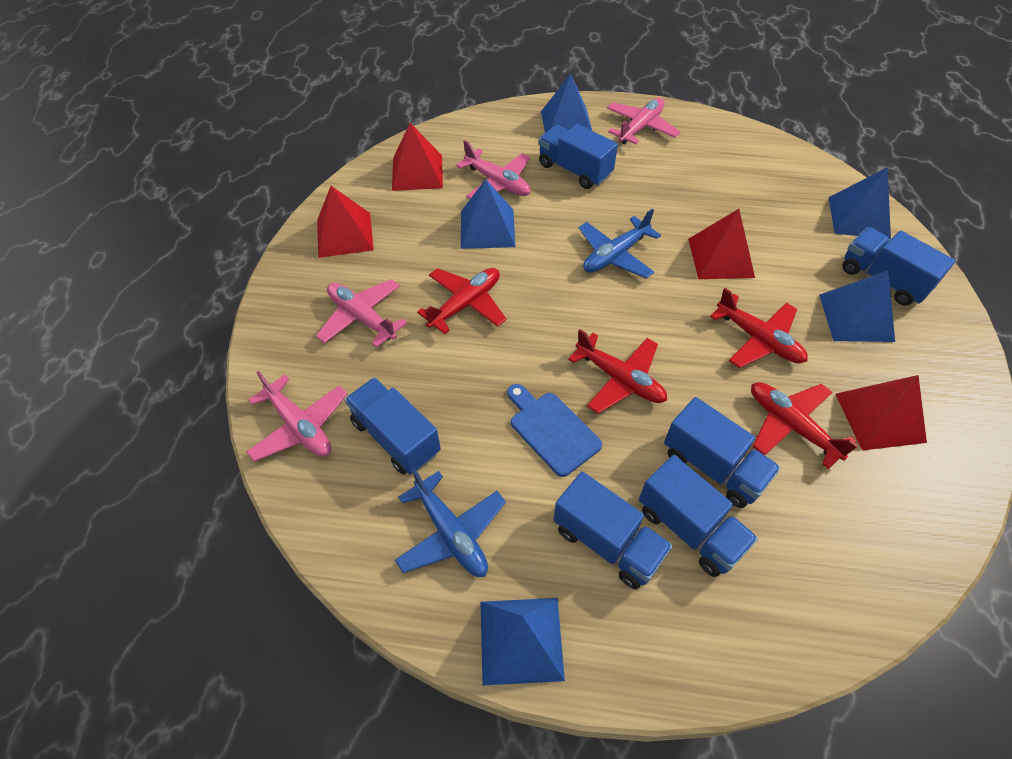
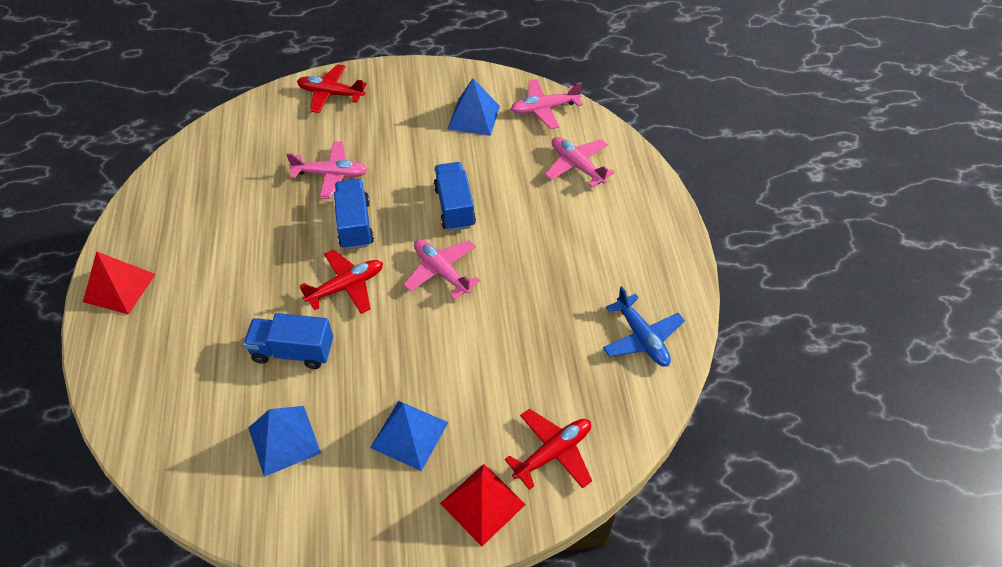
blue cutting board: 1 -> 0
blue plane: 2 -> 1
blue pyramid: 5 -> 3
blue truck: 6 -> 3
red plane: 4 -> 3
red pyramid: 4 -> 2

